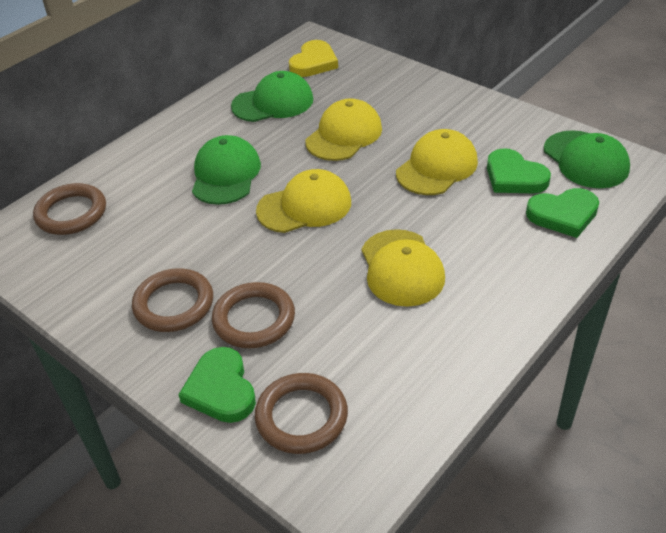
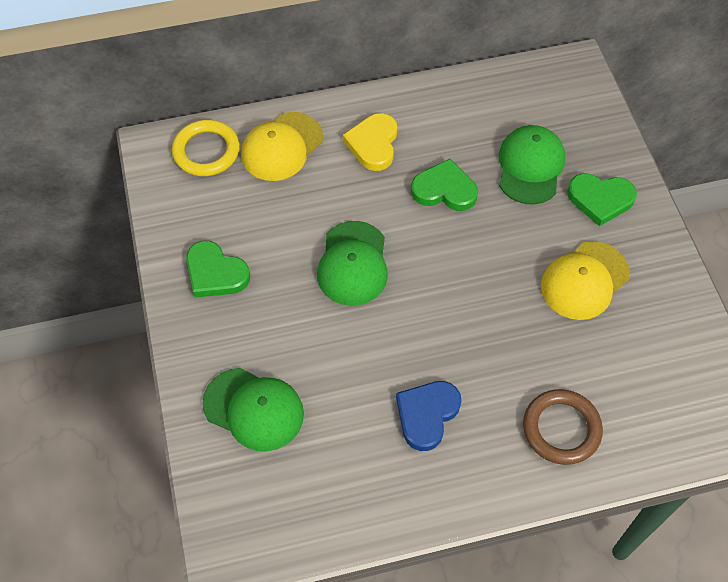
blue heart: 0 -> 1
brown ring: 4 -> 1
yellow cap: 4 -> 2
yellow ring: 0 -> 1

